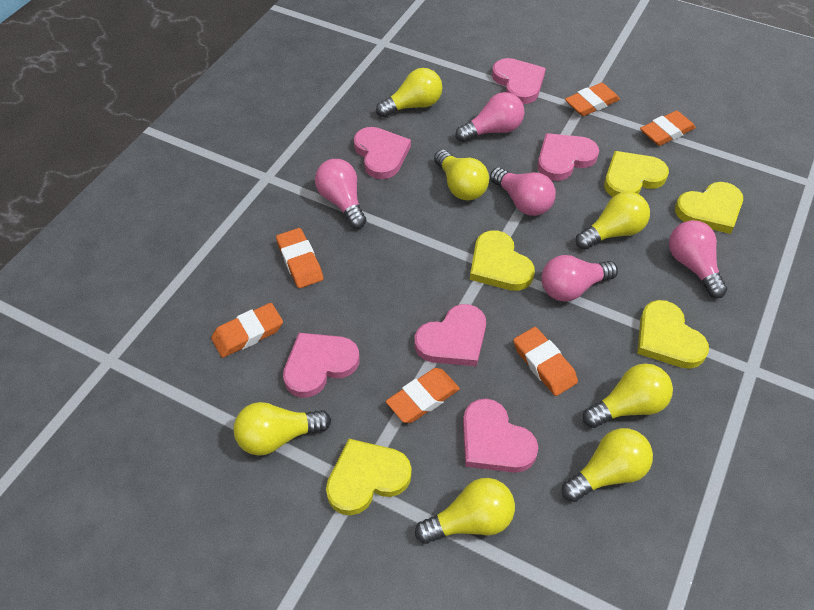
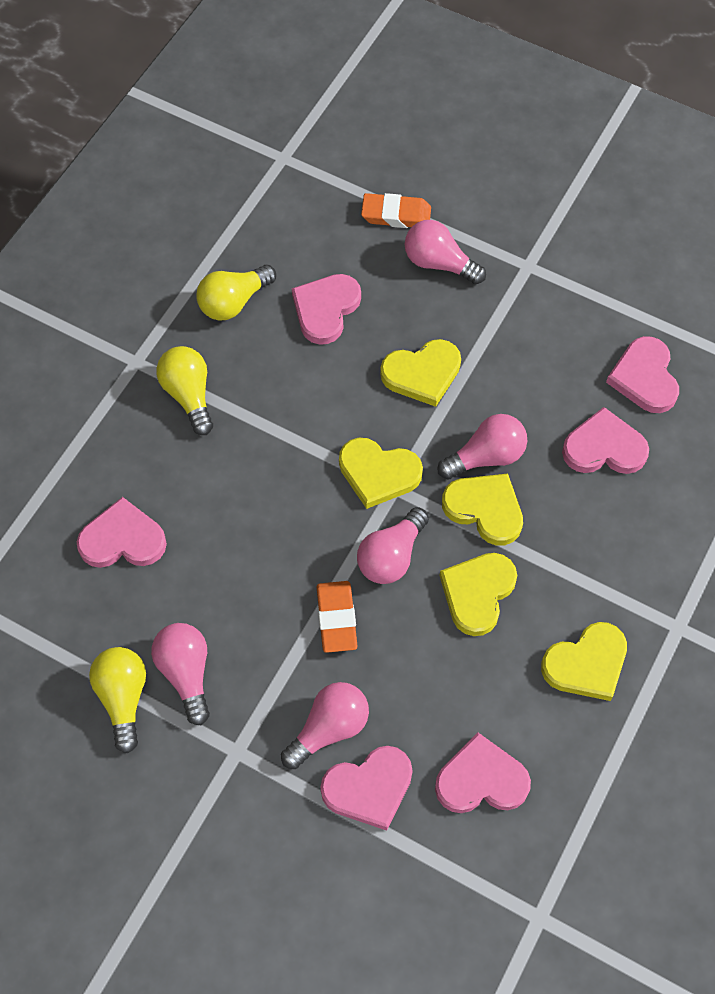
orange eraser: 6 -> 2
yellow light bulb: 7 -> 3

